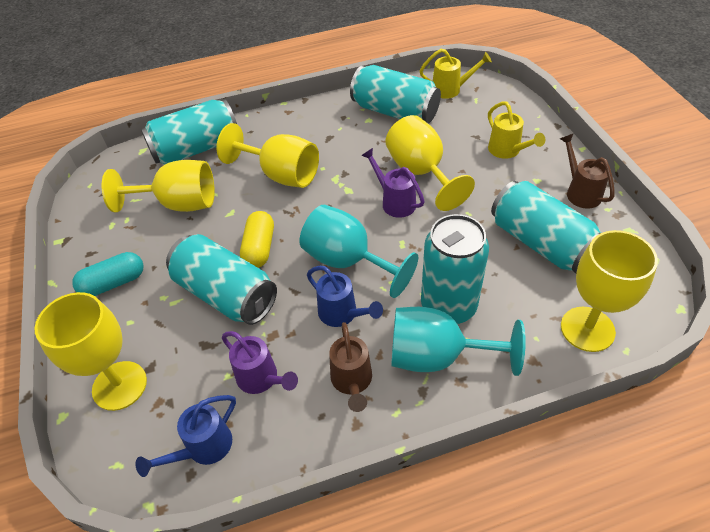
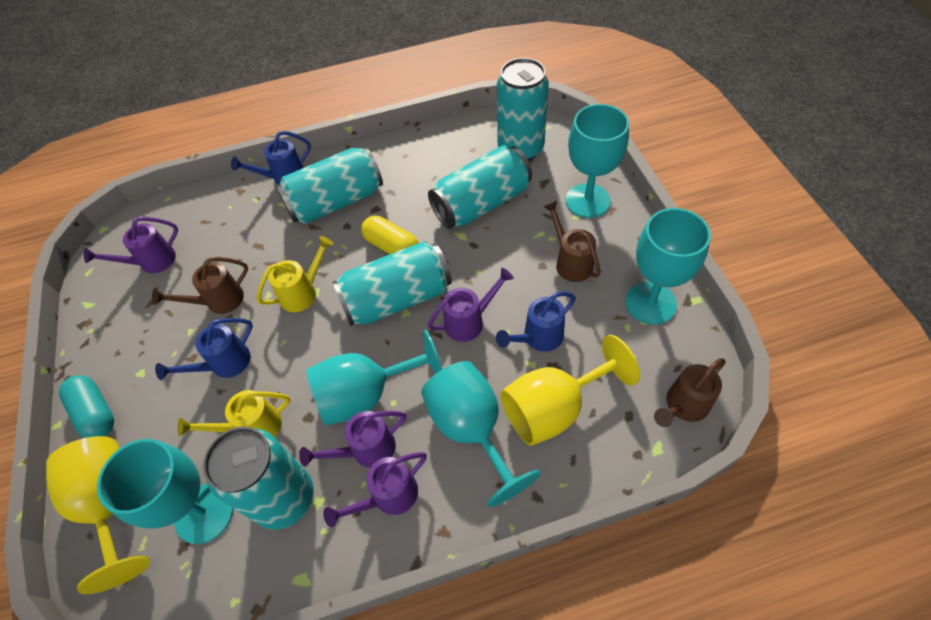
blue watering can: 2 -> 3
brown watering can: 2 -> 3
purple watering can: 2 -> 4
turquoise goblet: 2 -> 5
yellow goblet: 5 -> 2

